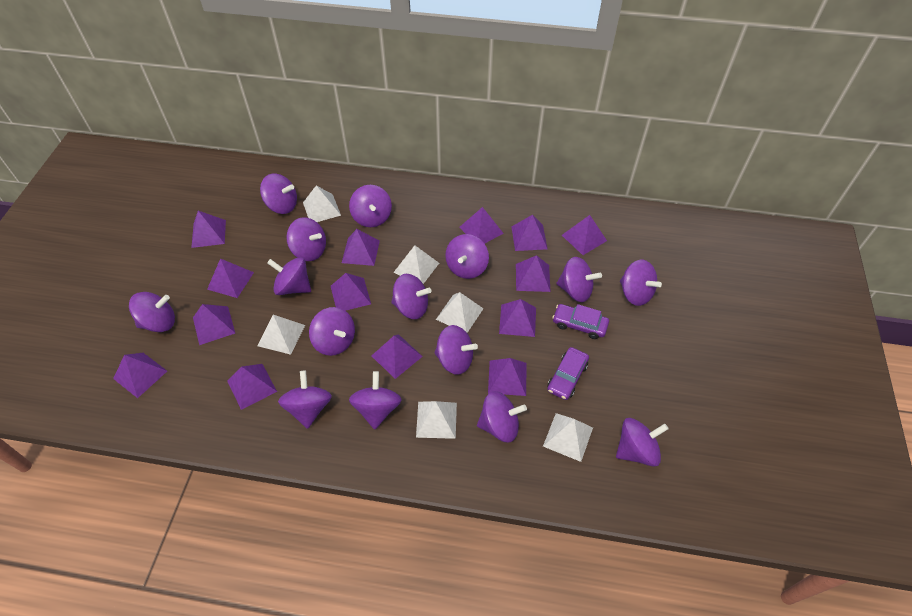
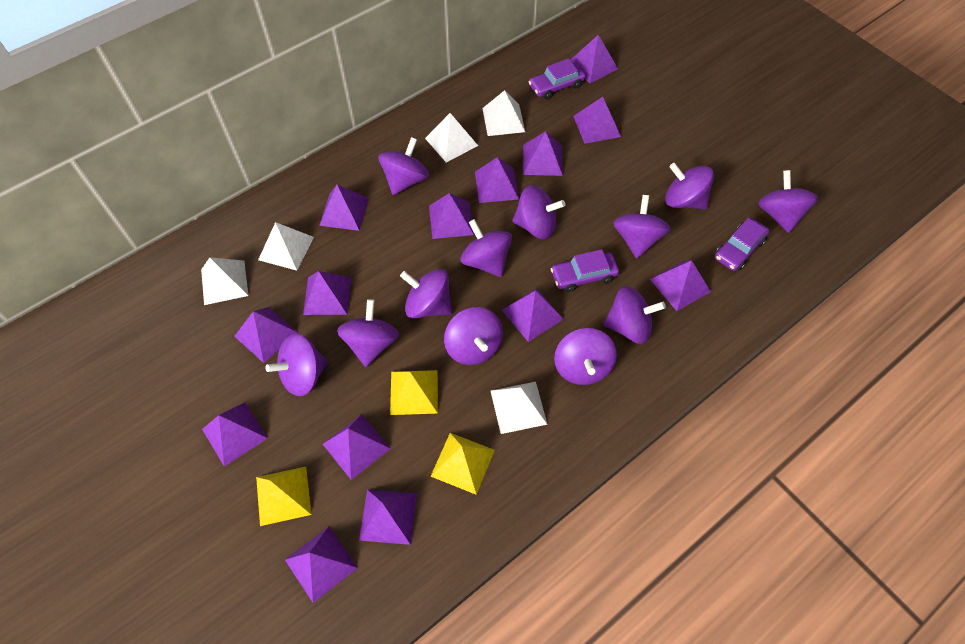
purple car: 2 -> 3
purple spinning top: 15 -> 12
white pyramid: 6 -> 5
yellow pyramid: 0 -> 3

